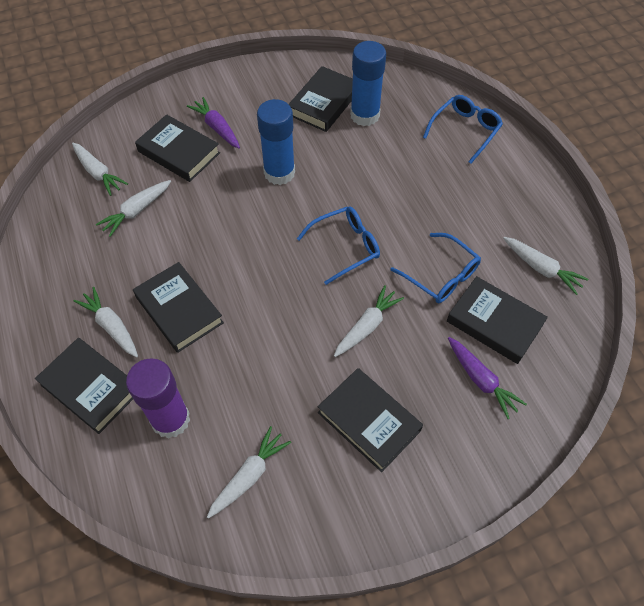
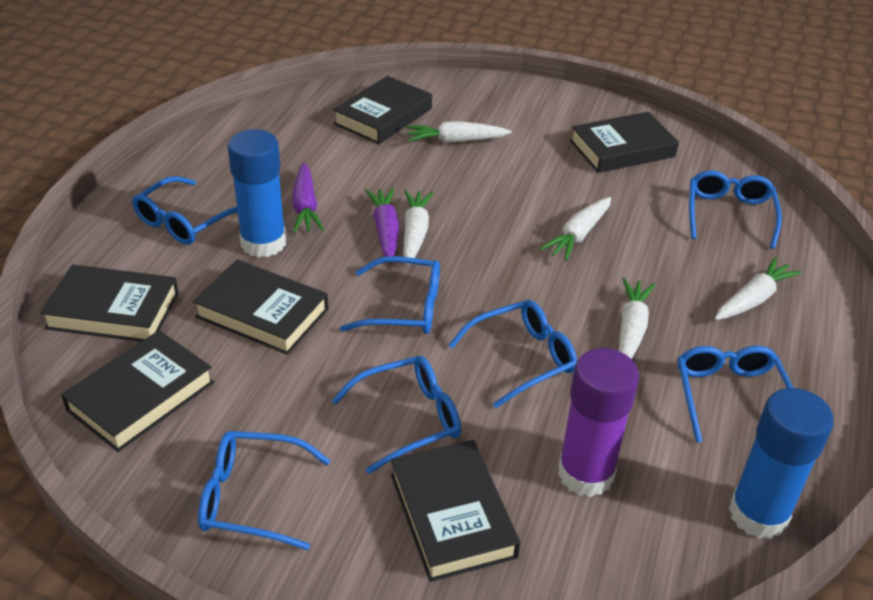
blue glasses: 3 -> 7
white carrot: 6 -> 5

